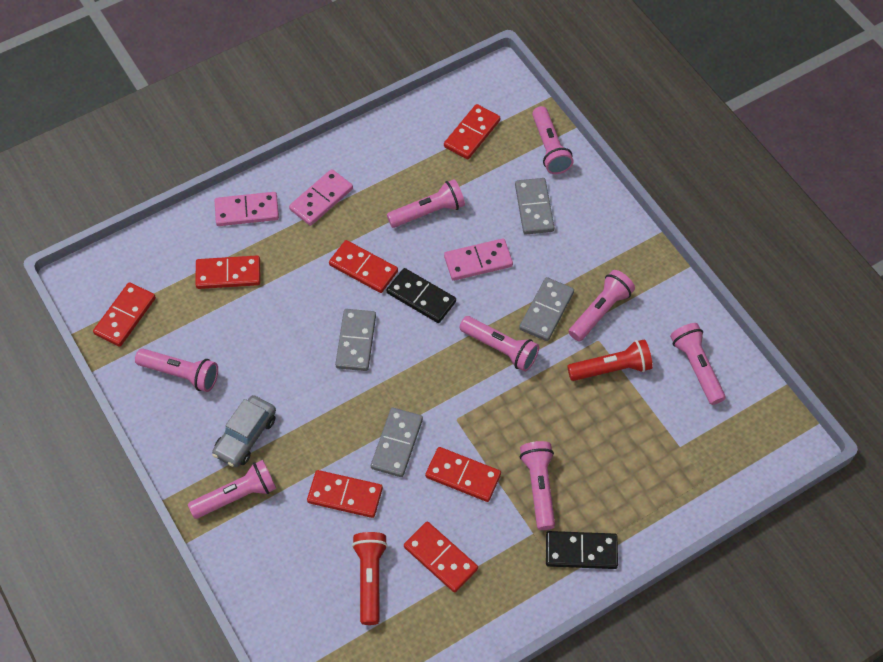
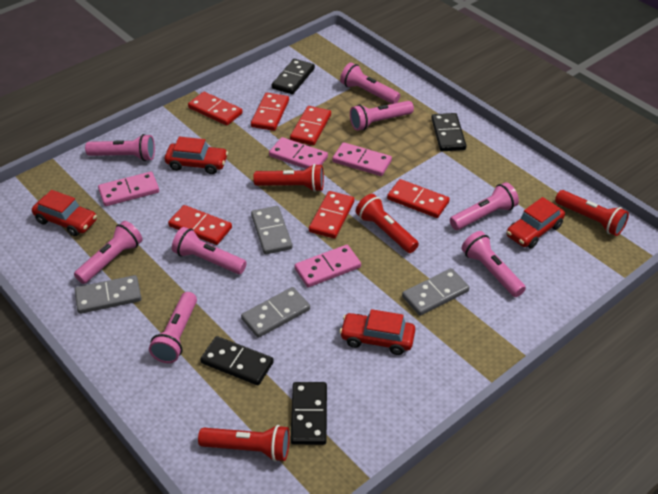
black domino: 2 -> 4
grey car: 1 -> 0
pink domino: 3 -> 4
red car: 0 -> 4
red domino: 7 -> 6
red flashlight: 2 -> 4

